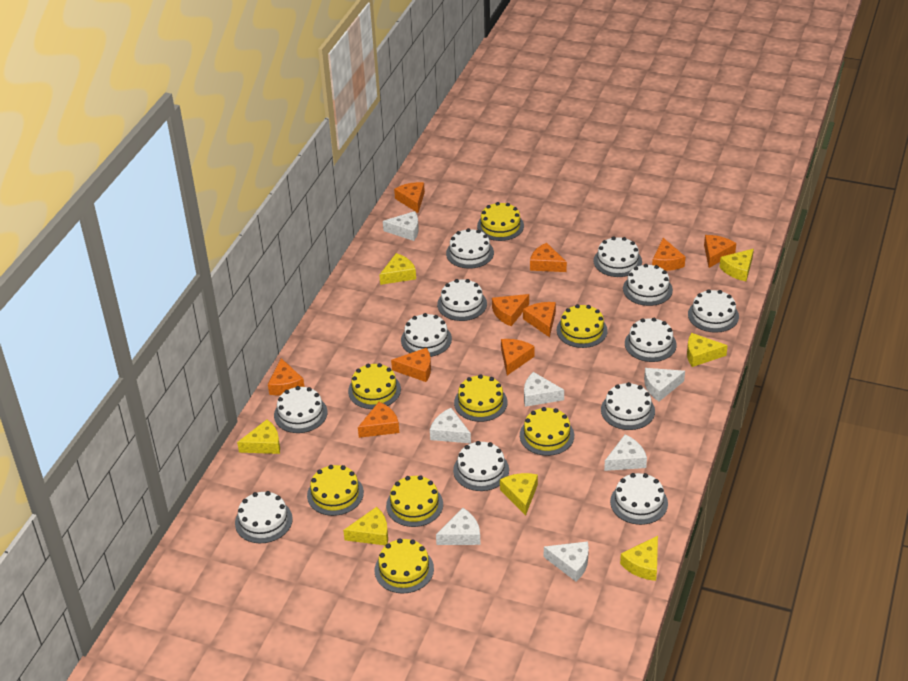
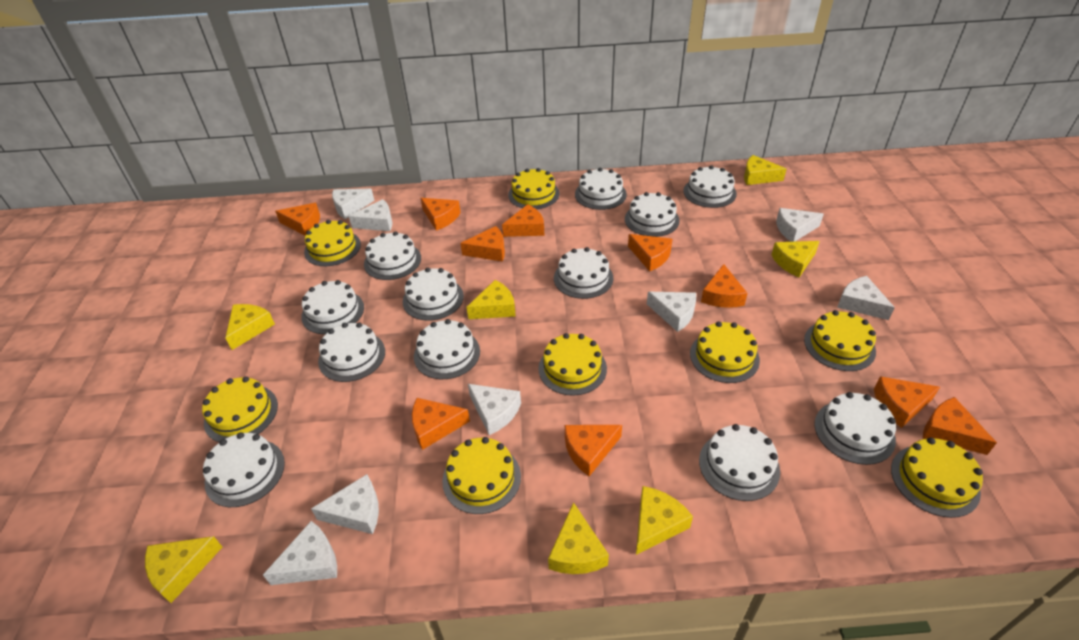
white cheese: 7 -> 8

